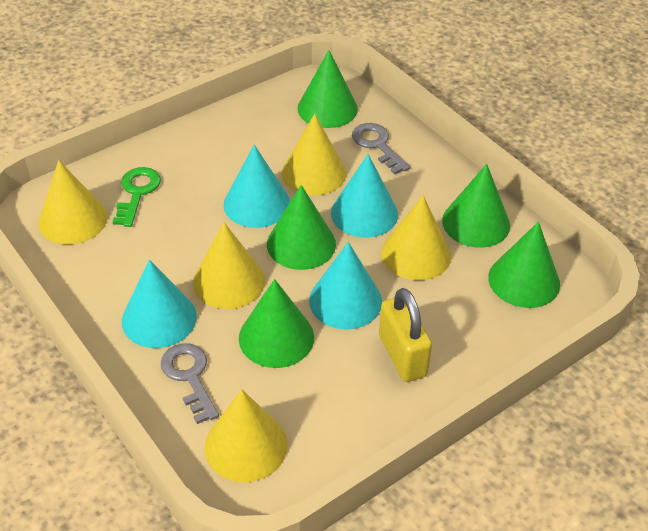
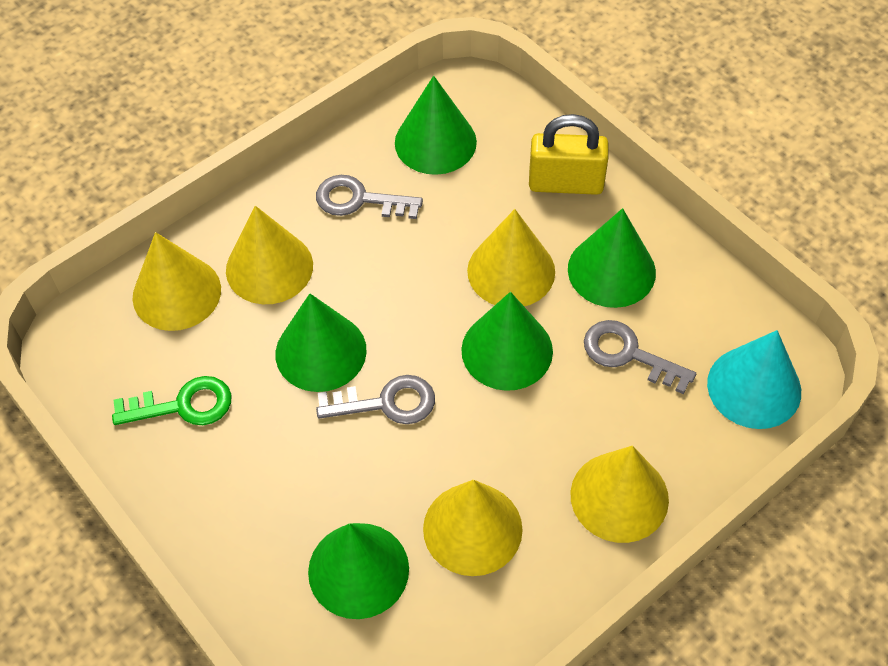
grey key: 2 -> 3
turquoise cone: 4 -> 1

